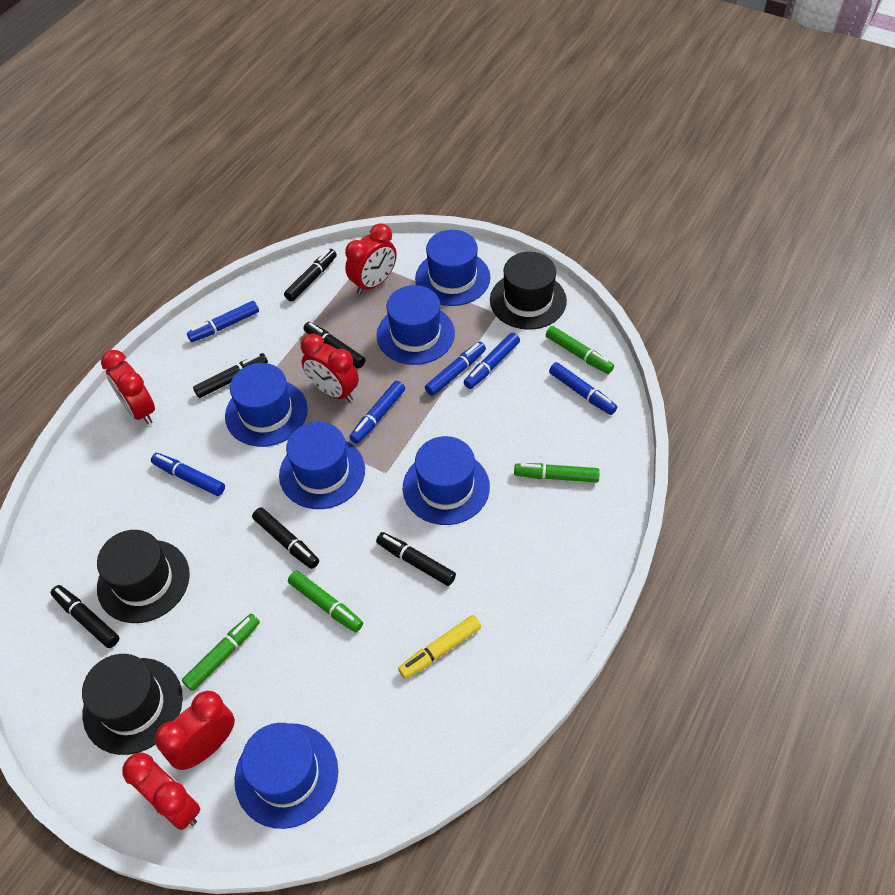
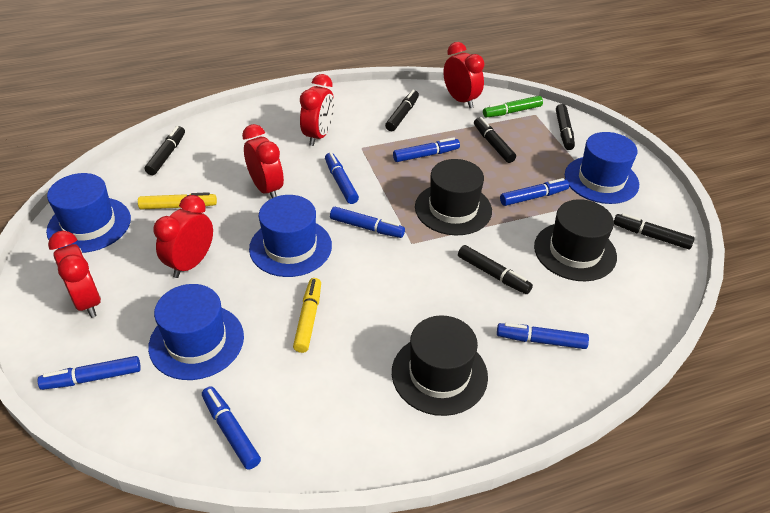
blue hat: 6 -> 4
blue marker: 6 -> 7
green marker: 4 -> 1
yellow marker: 1 -> 2

